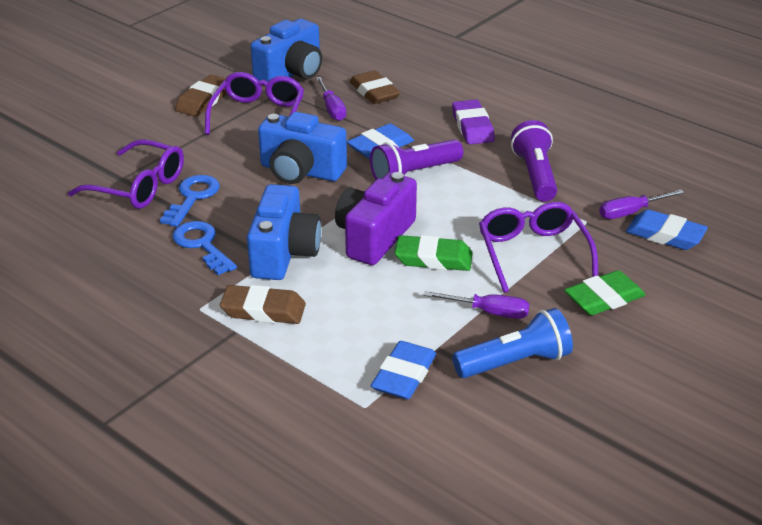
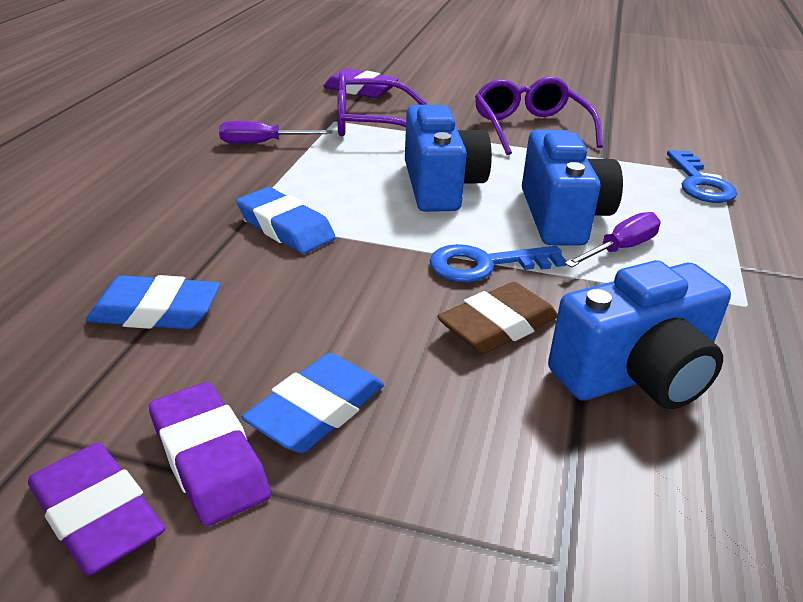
blue flashlight: 1 -> 0
brown eraser: 3 -> 1
green eraser: 2 -> 0
purple camera: 1 -> 0
purple eraser: 1 -> 3
purple flashlight: 2 -> 0
purple glasses: 3 -> 2
purple screwdriver: 3 -> 2

